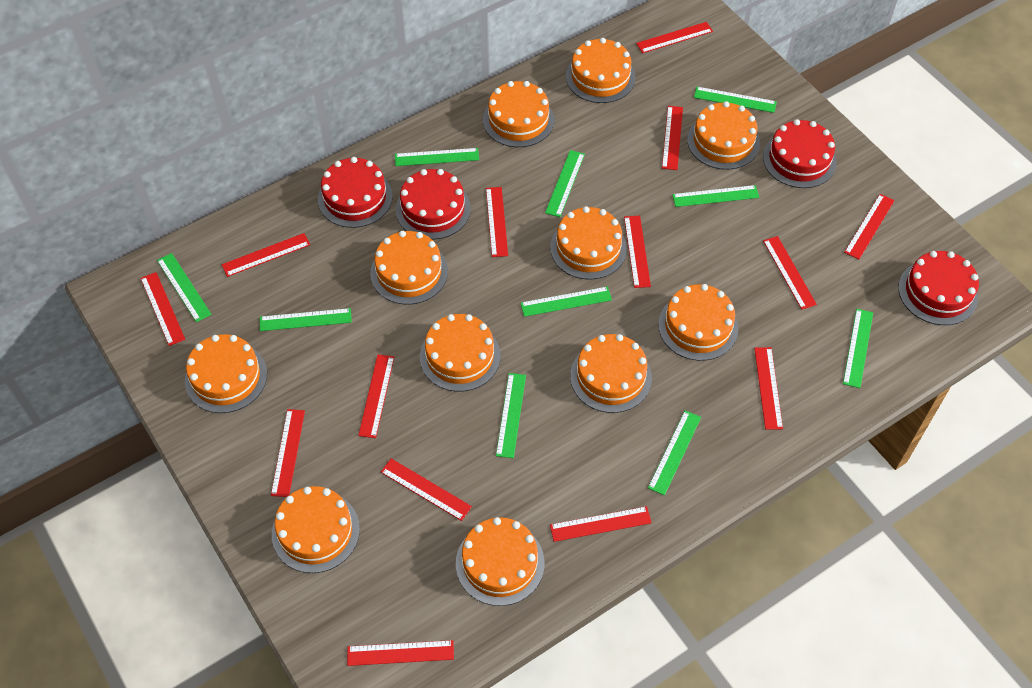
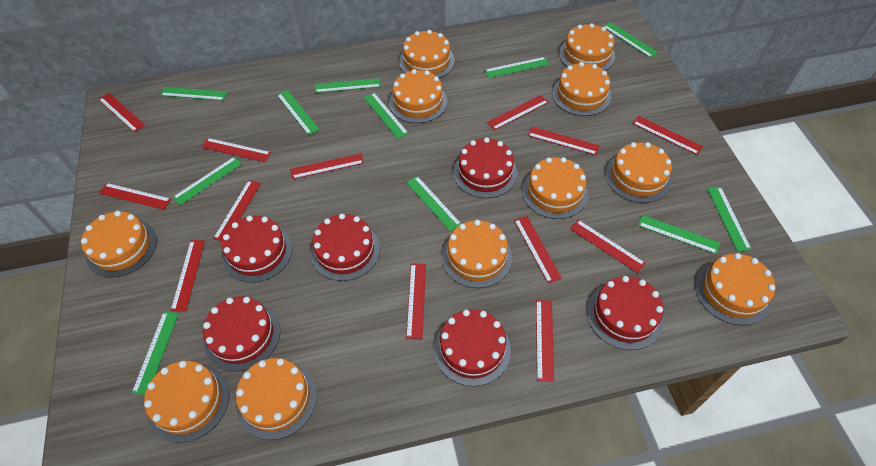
green ruler: 10 -> 11
red cake: 4 -> 6
red ruler: 14 -> 13

